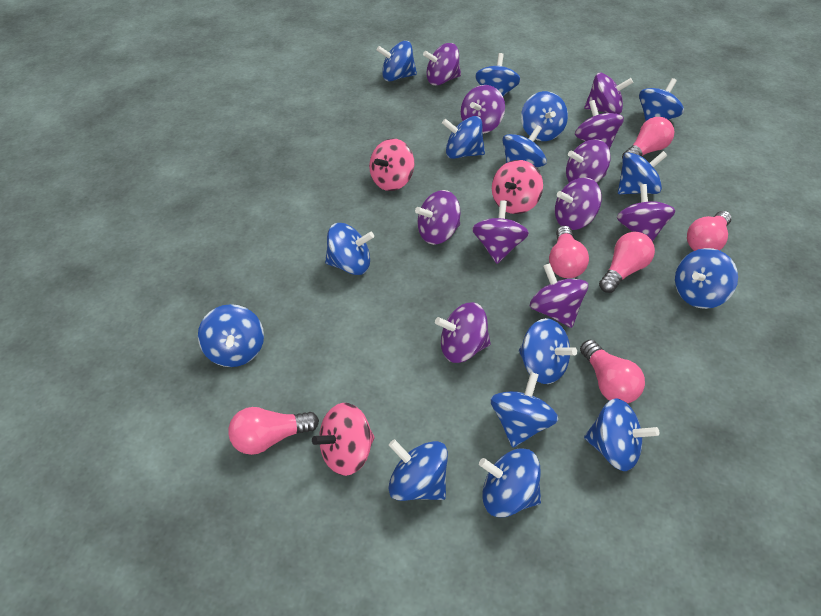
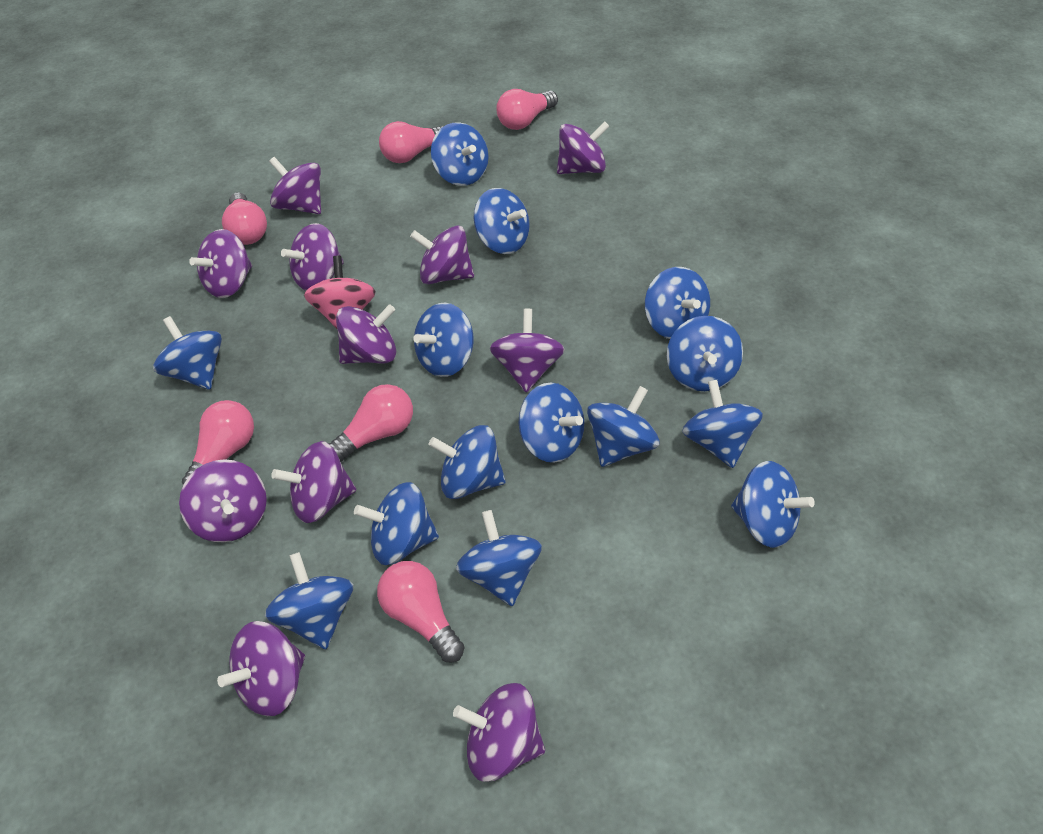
blue spinning top: 15 -> 14
pink spinning top: 3 -> 1

